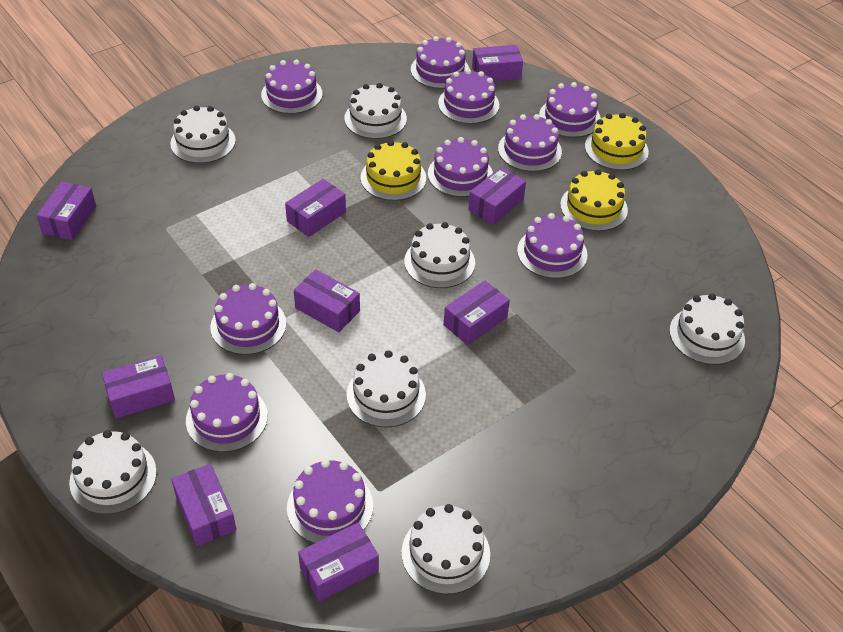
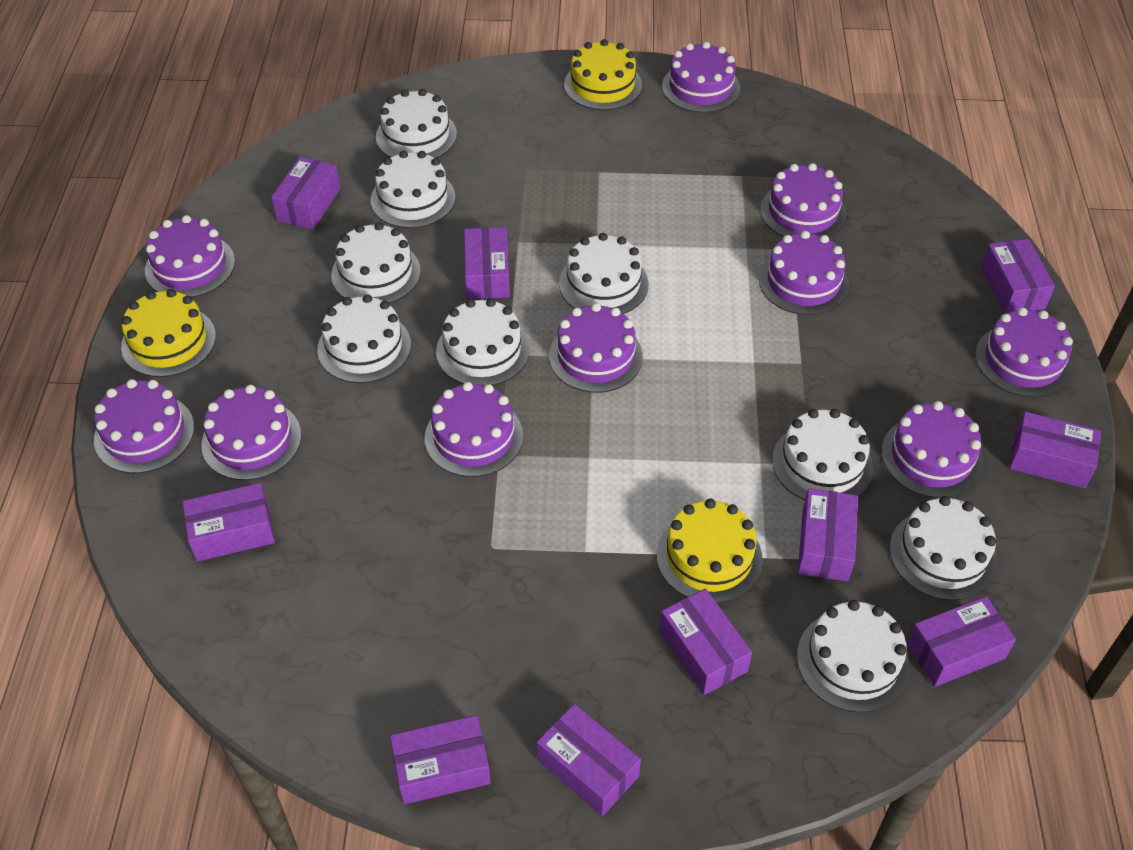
purple box: 9 -> 10
white cake: 7 -> 9

